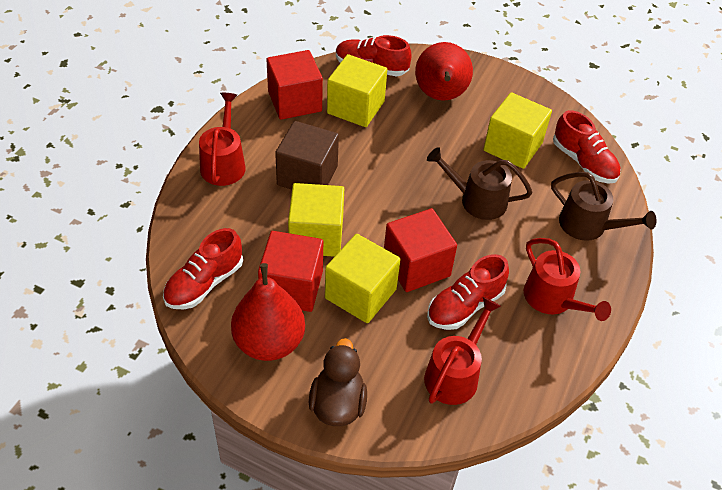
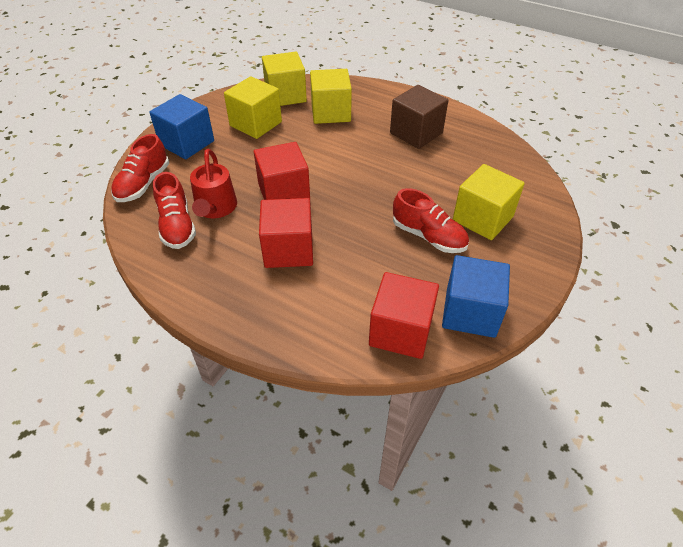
blue cube: 0 -> 2
brown duck: 1 -> 0
brown watering can: 2 -> 0
red pear: 2 -> 0
red shoe: 4 -> 3
red watering can: 3 -> 1

